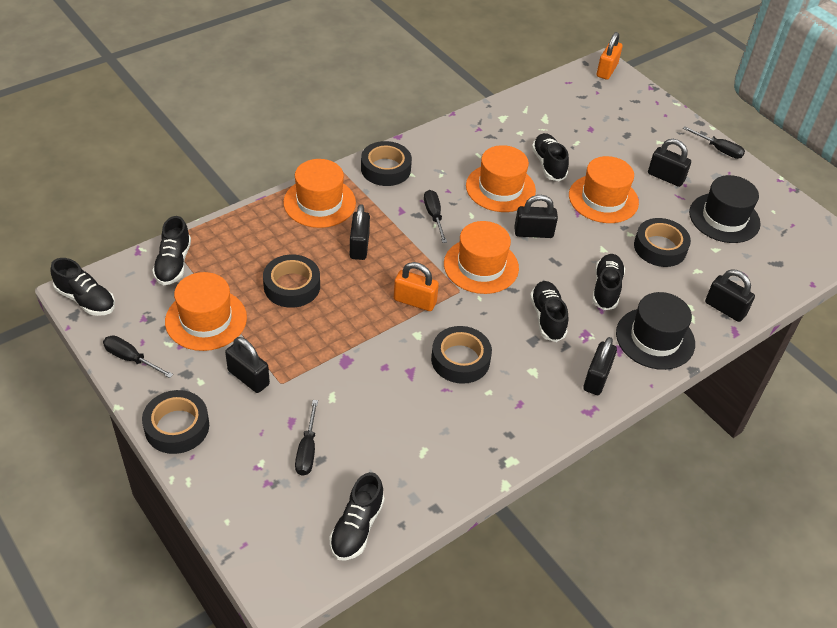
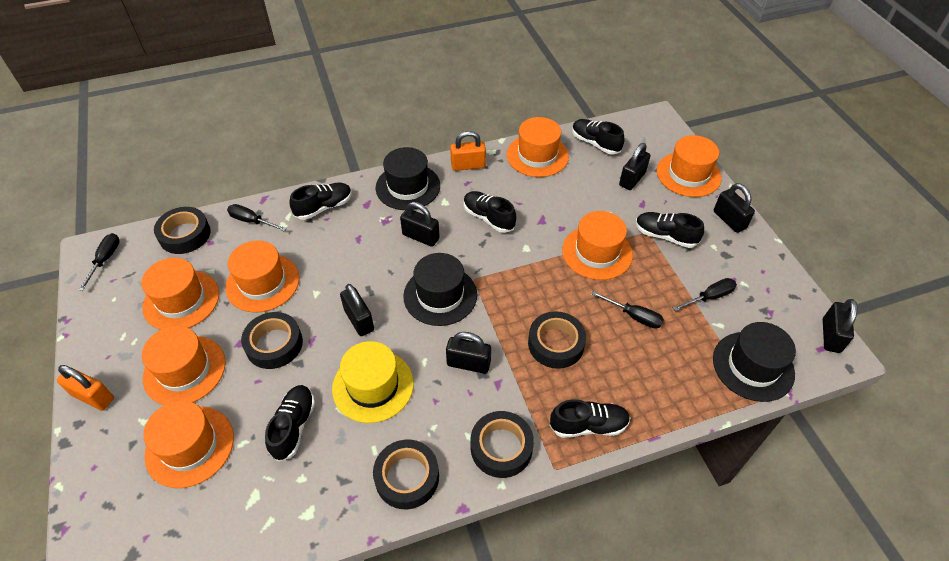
black hat: 2 -> 3
orange hat: 5 -> 7
yellow hat: 0 -> 1

